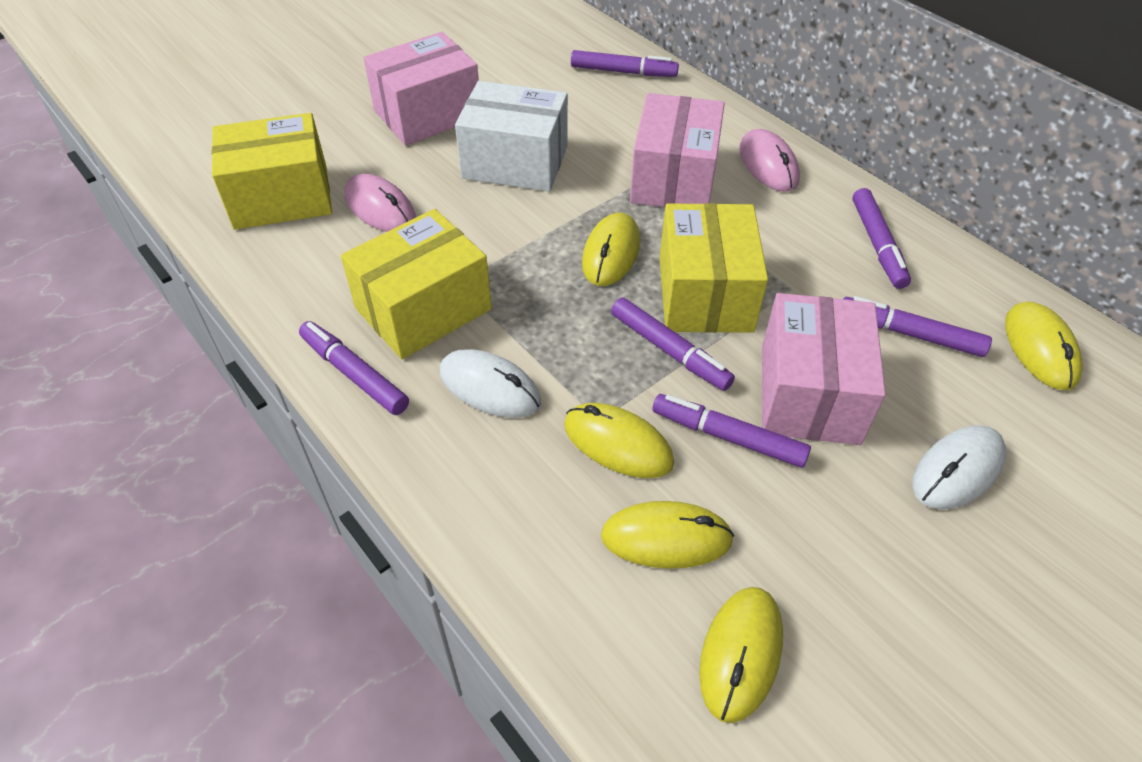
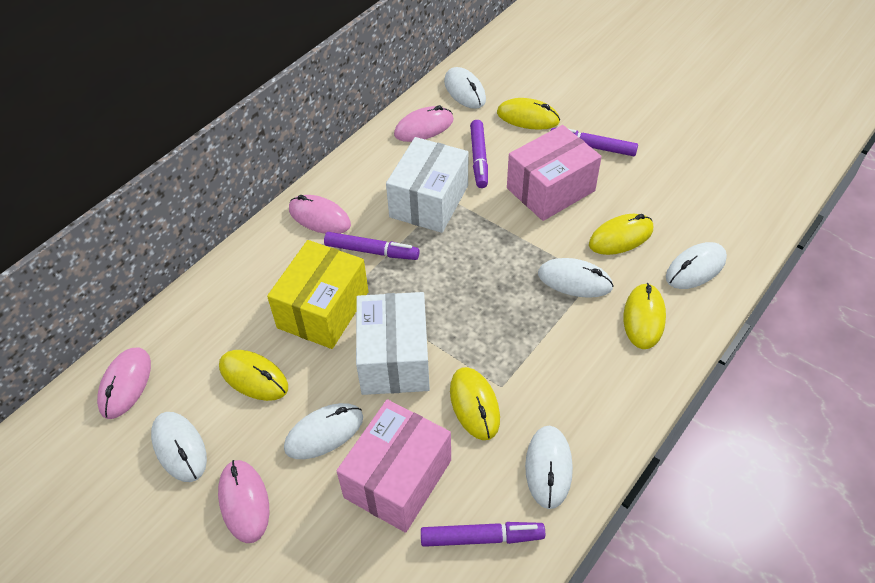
pink box: 3 -> 2
pink mouse: 2 -> 4
purple marker: 6 -> 4
white box: 1 -> 2
white mouse: 2 -> 6
yellow box: 3 -> 1

